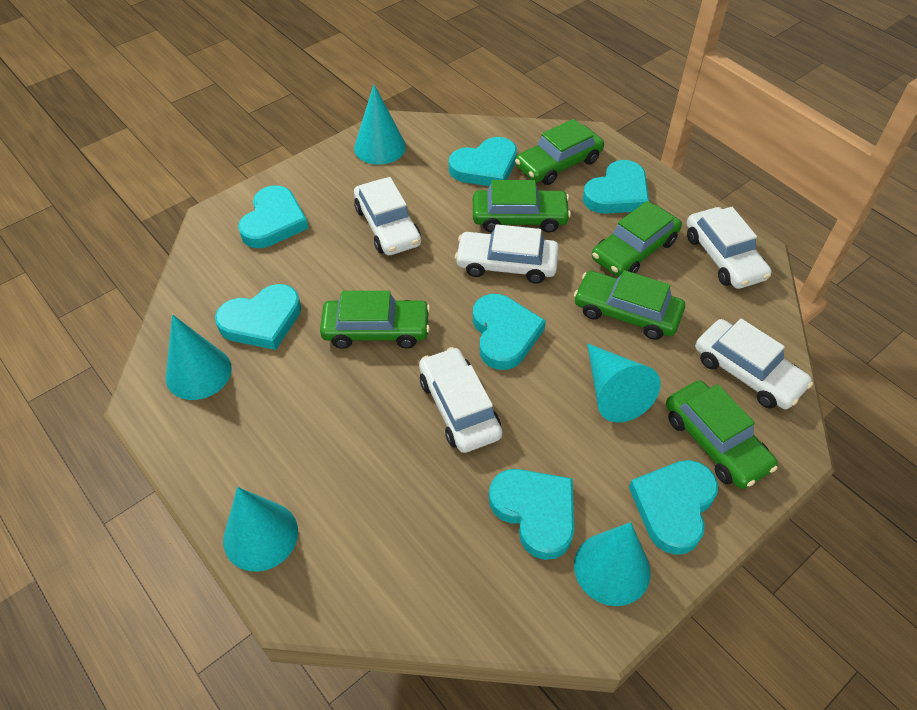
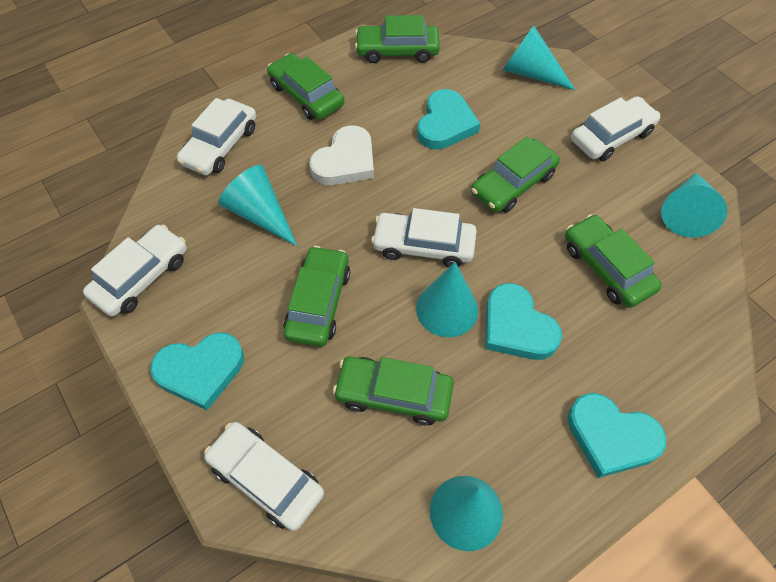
turquoise heart: 7 -> 4
white heart: 0 -> 1

